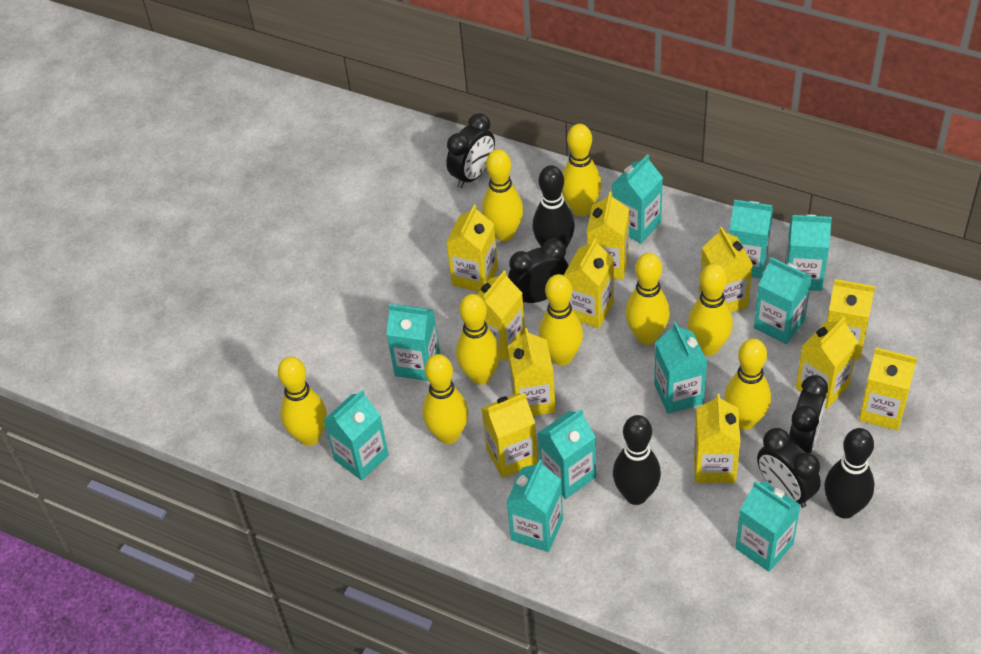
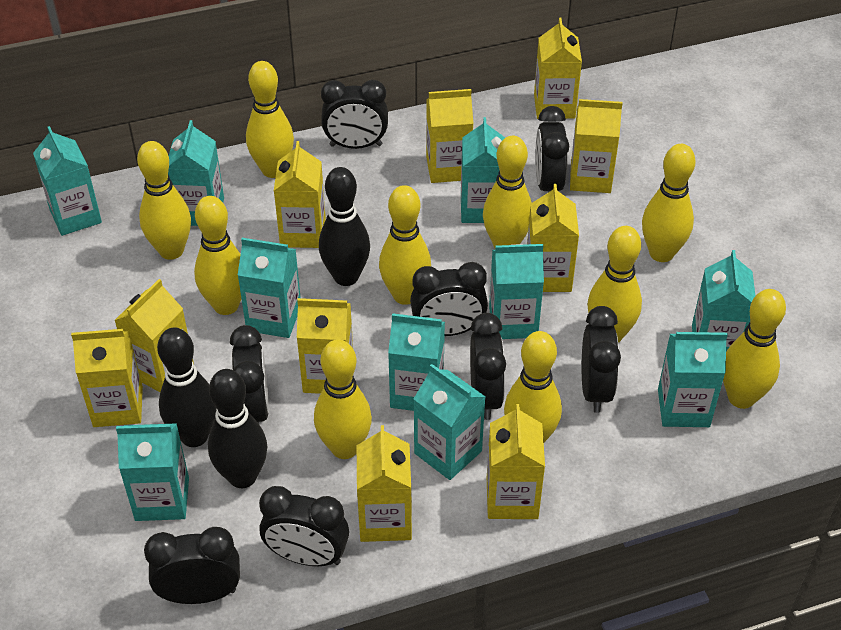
black clock: 4 -> 8
yellow bowling pin: 9 -> 10
yellow carton: 11 -> 10

